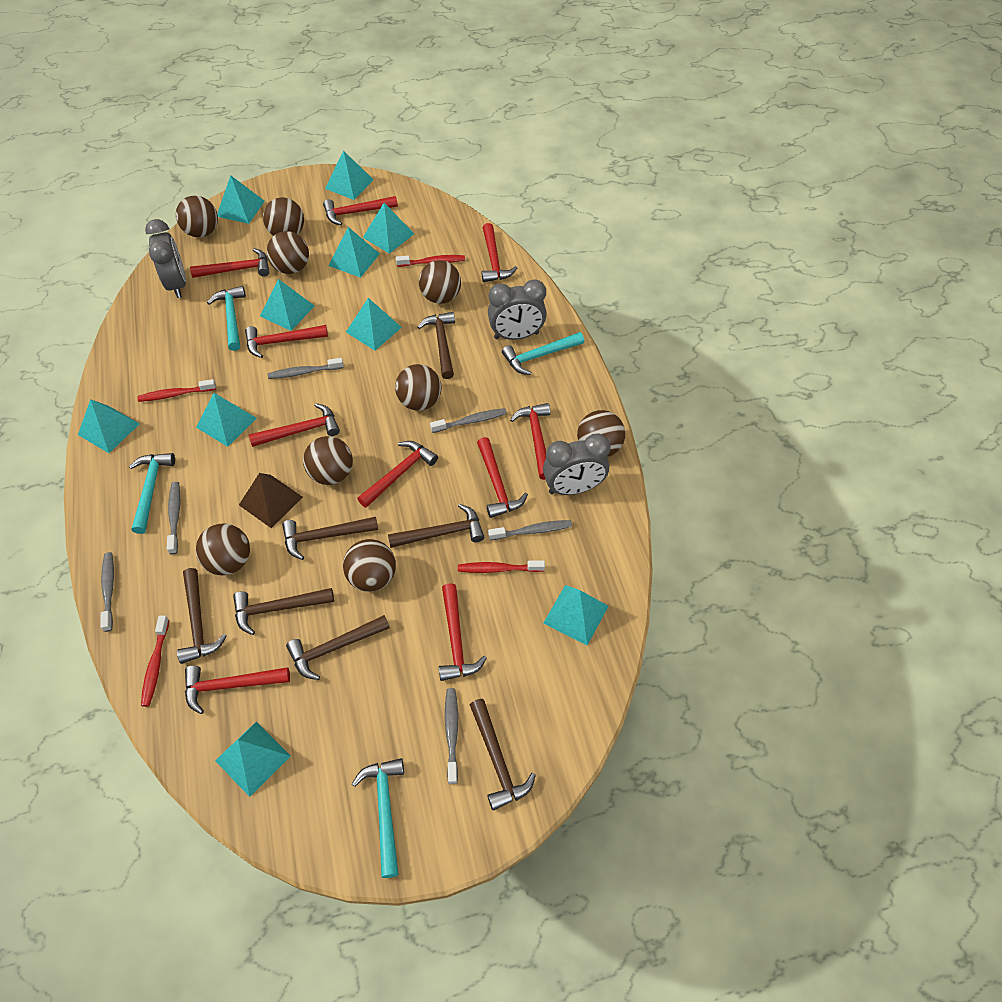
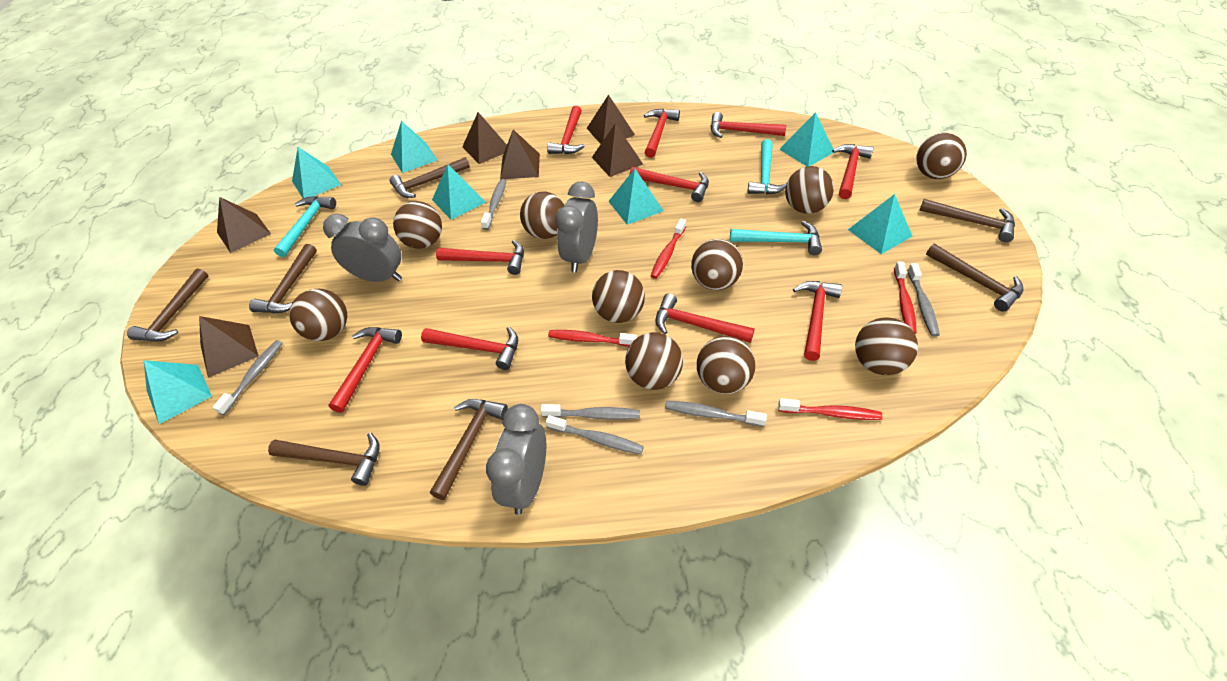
brown ball: 9 -> 10
brown pyramid: 1 -> 6
turquoise hammer: 4 -> 3
turquoise pyramid: 10 -> 7

